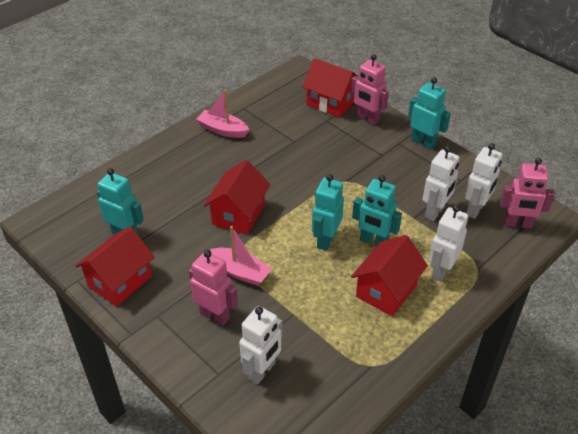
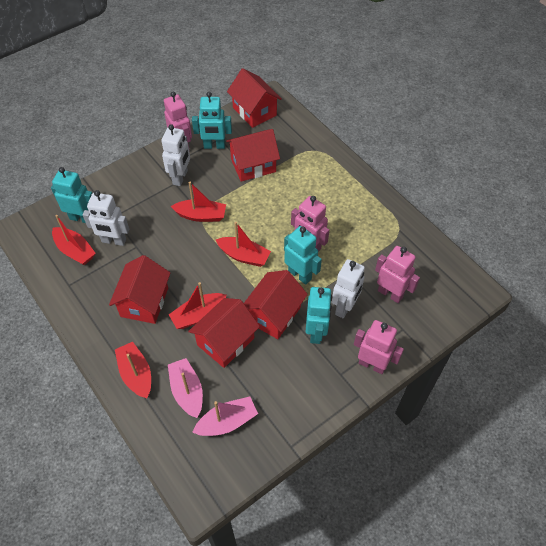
pink robot: 3 -> 4
red boat: 0 -> 5
red house: 4 -> 5
white robot: 4 -> 3

